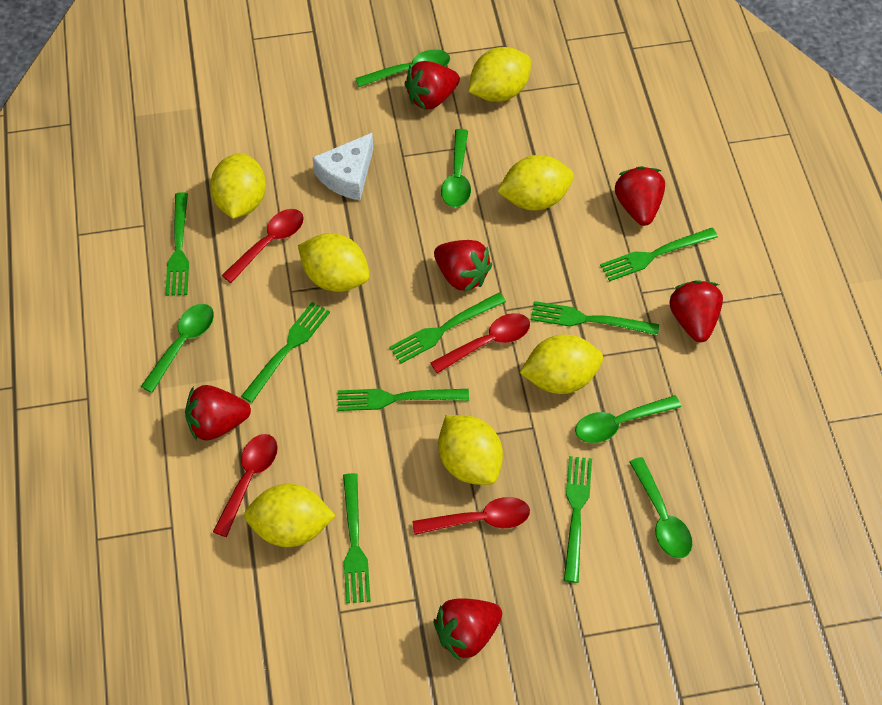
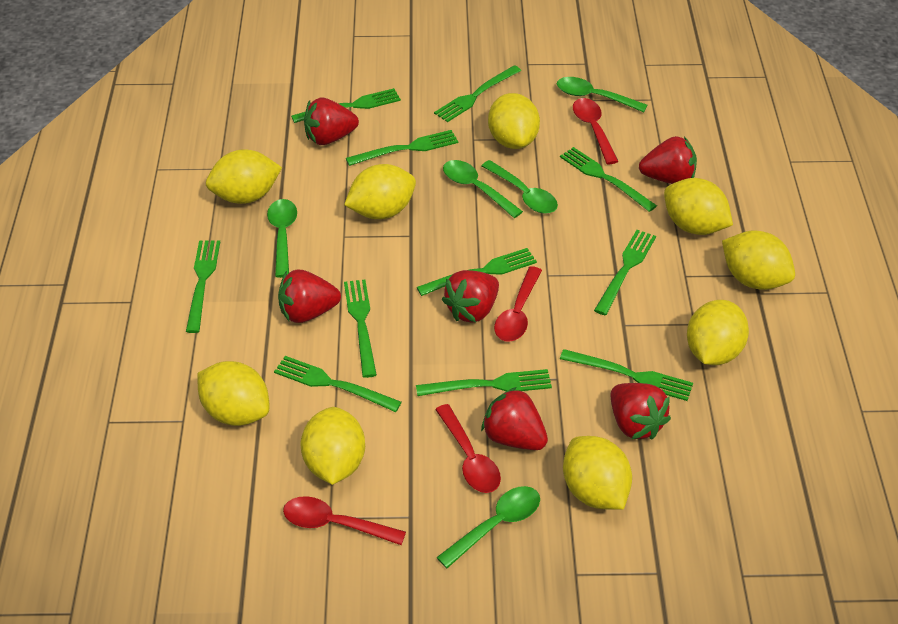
green fork: 8 -> 11
white cheese: 1 -> 0
yellow lemon: 7 -> 9

